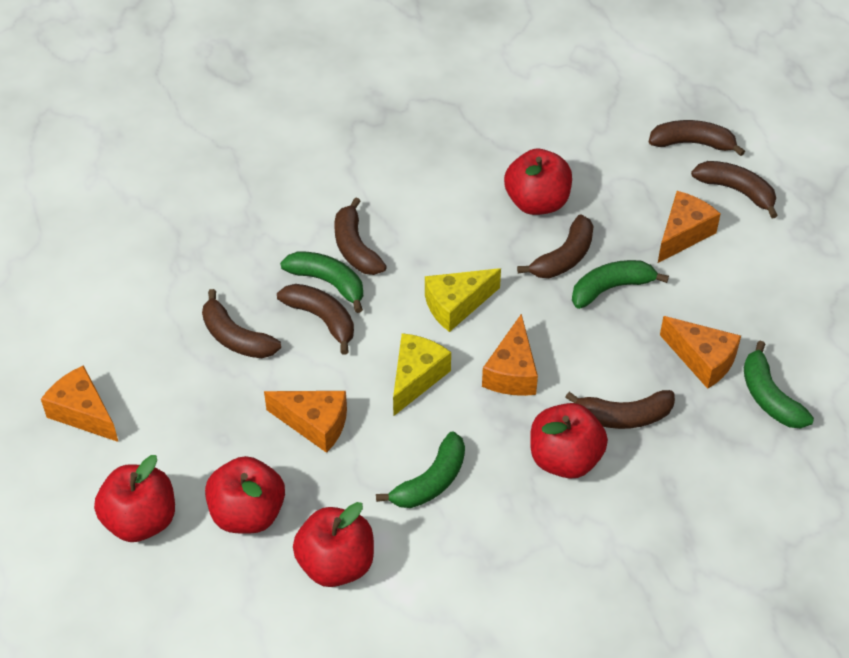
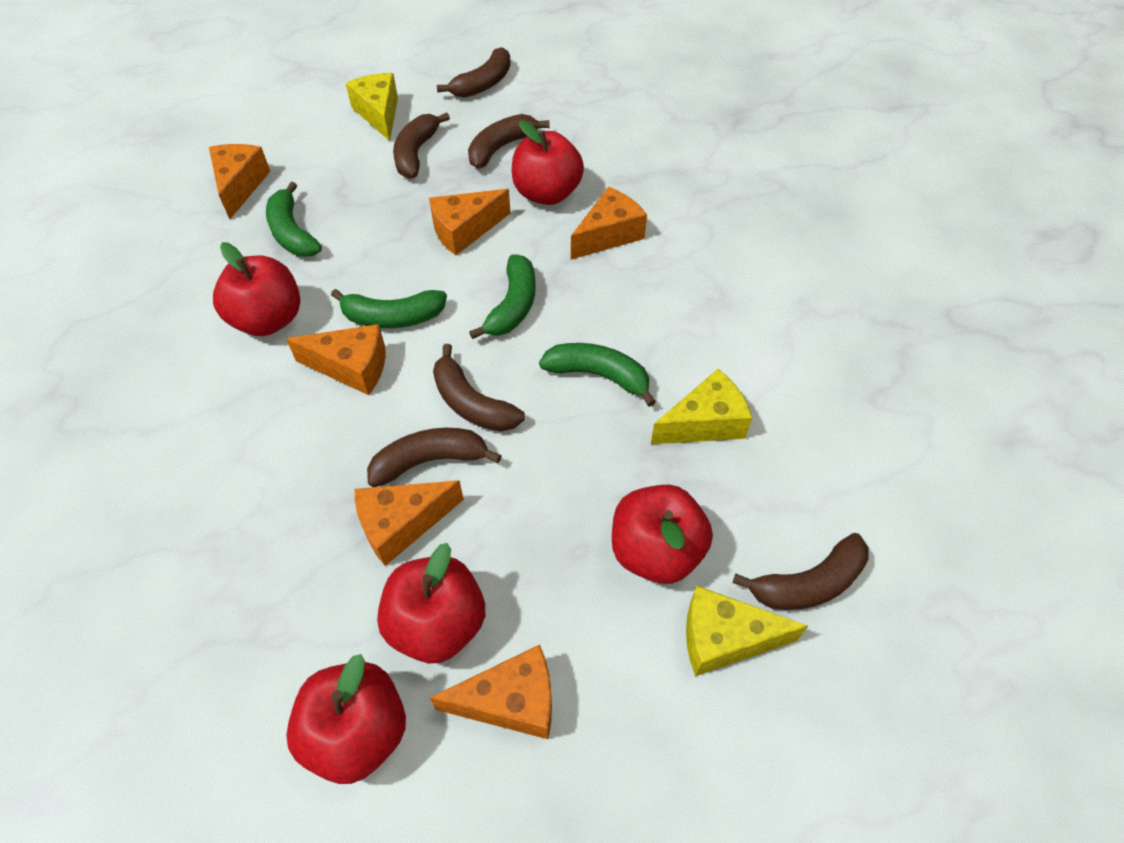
brown banana: 7 -> 6
orange cheese: 5 -> 6
yellow cheese: 2 -> 3

